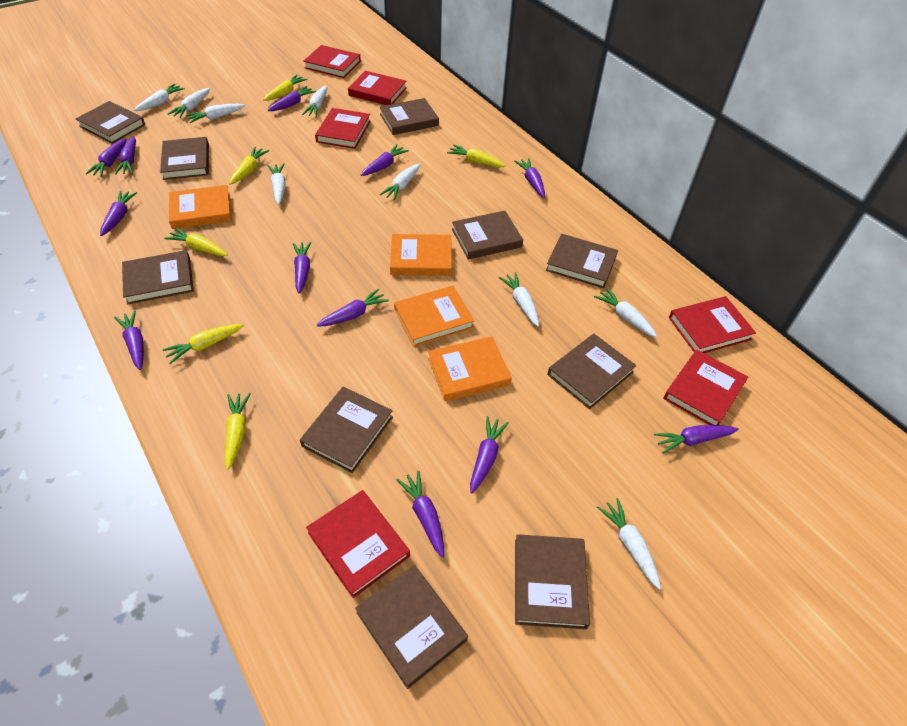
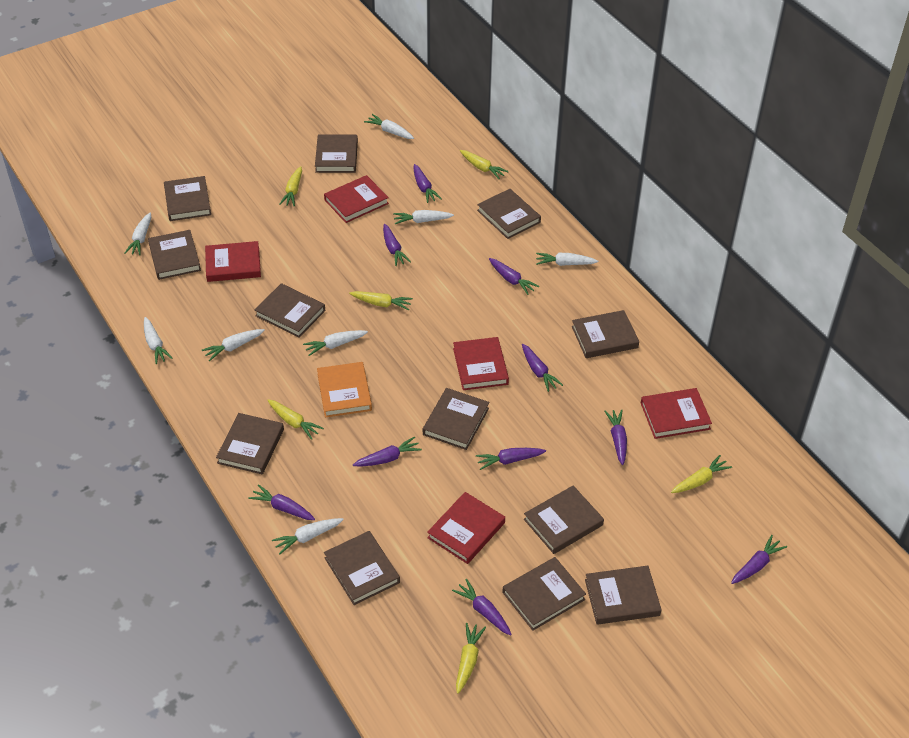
brown book: 10 -> 12
orange book: 4 -> 1
purple carrot: 12 -> 10
red book: 6 -> 5
white carrot: 9 -> 8

